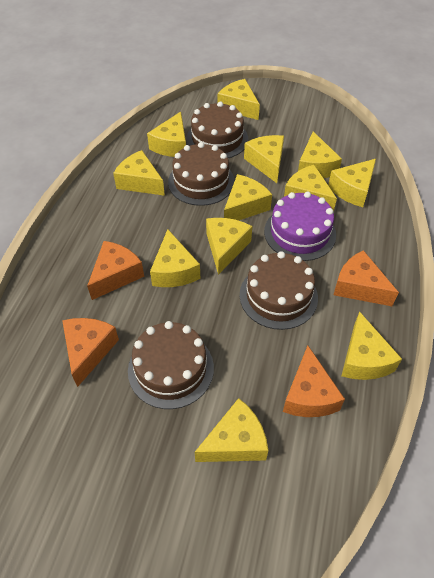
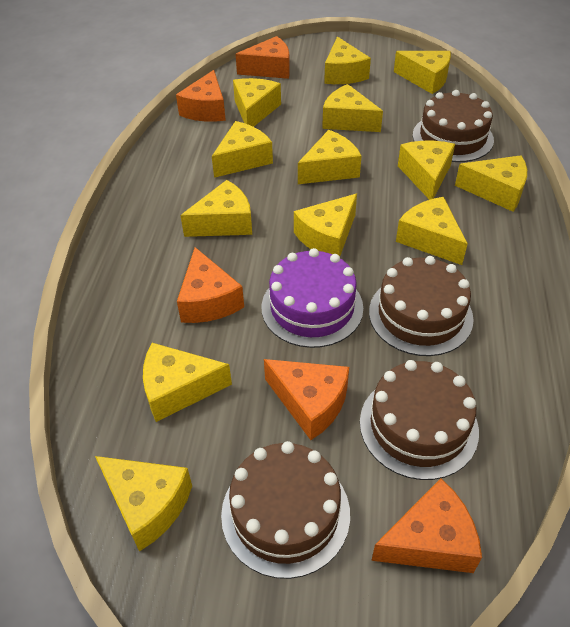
orange cheese: 4 -> 5
yellow cheese: 12 -> 13

